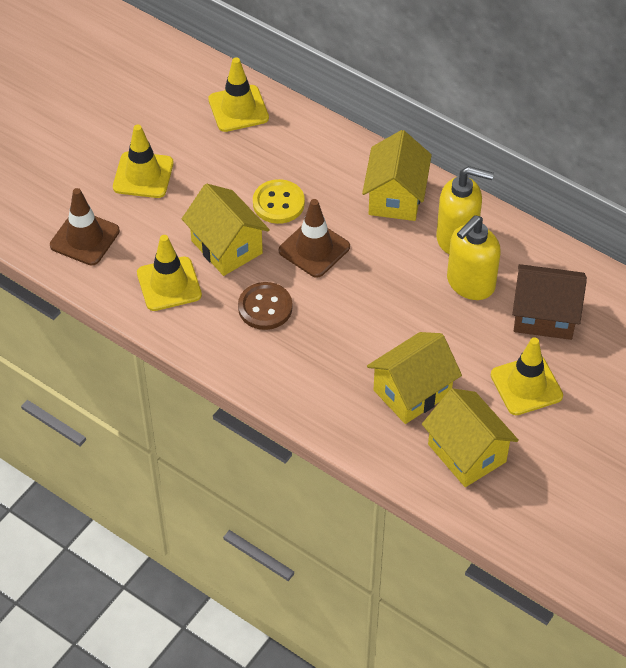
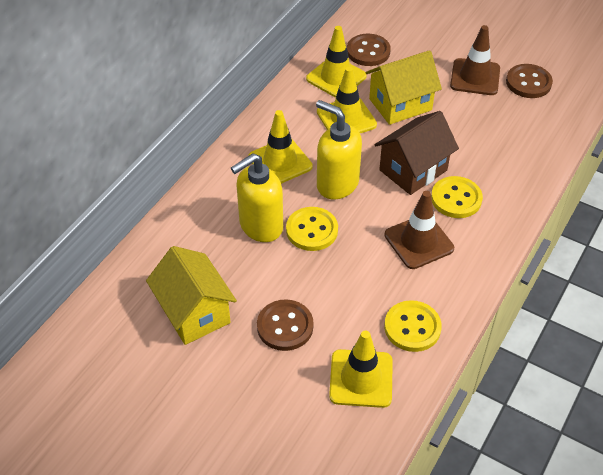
brown button: 1 -> 3
yellow button: 1 -> 3
yellow house: 4 -> 2

